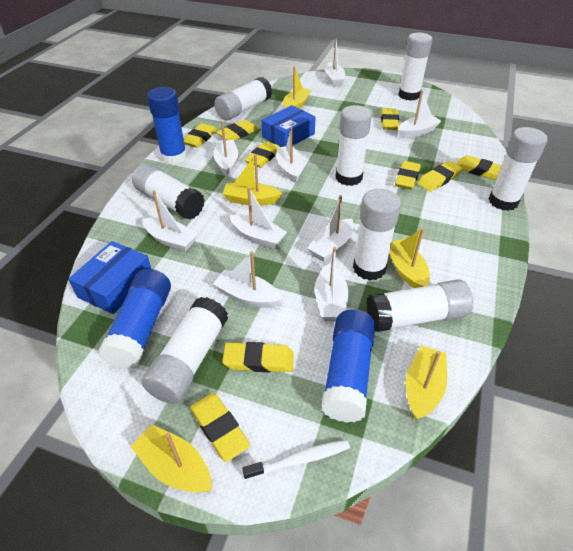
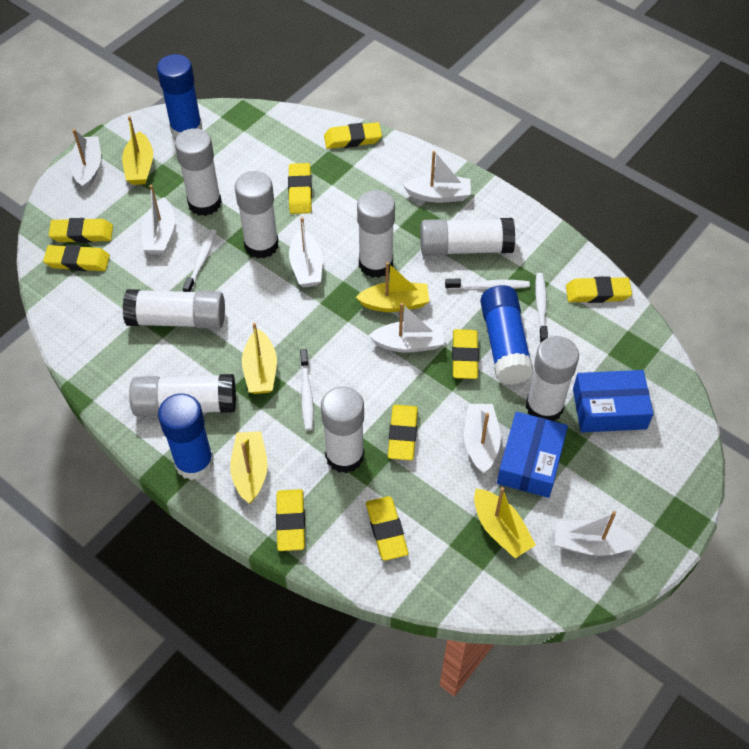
white boat: 9 -> 7
white toothbrush: 1 -> 4

